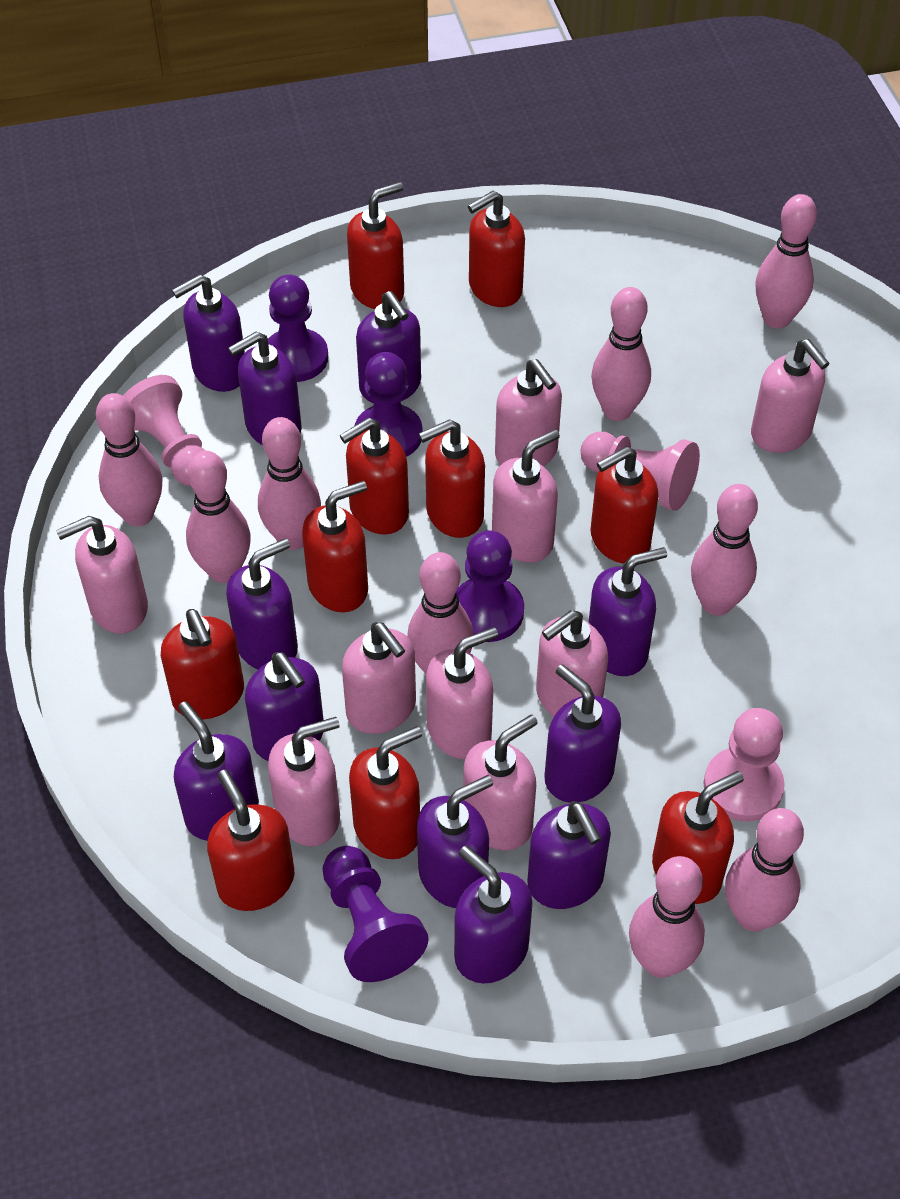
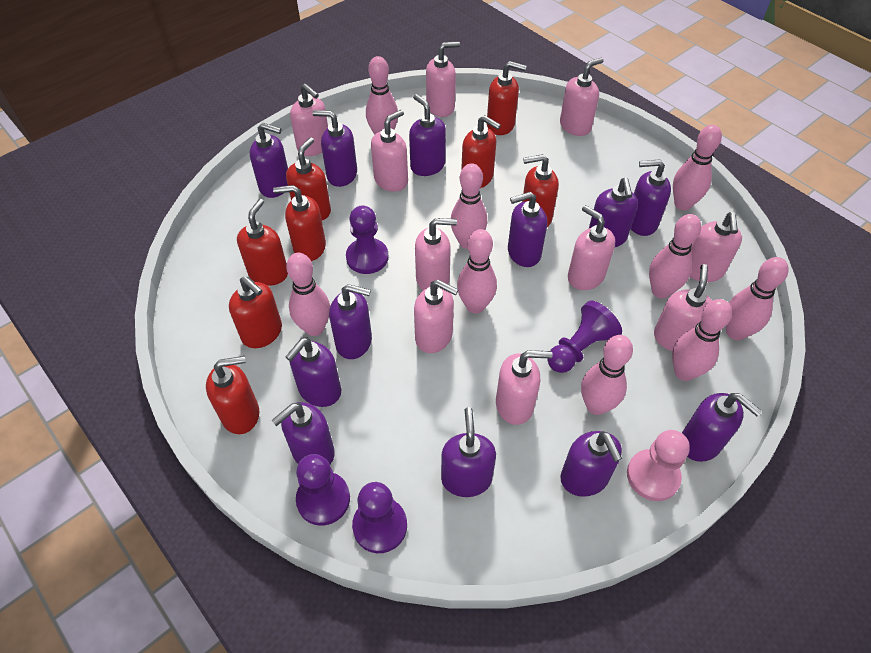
pink pawn: 3 -> 1
pink soap dispenser: 9 -> 10
purple soap dispenser: 11 -> 12
red soap dispenser: 10 -> 8

